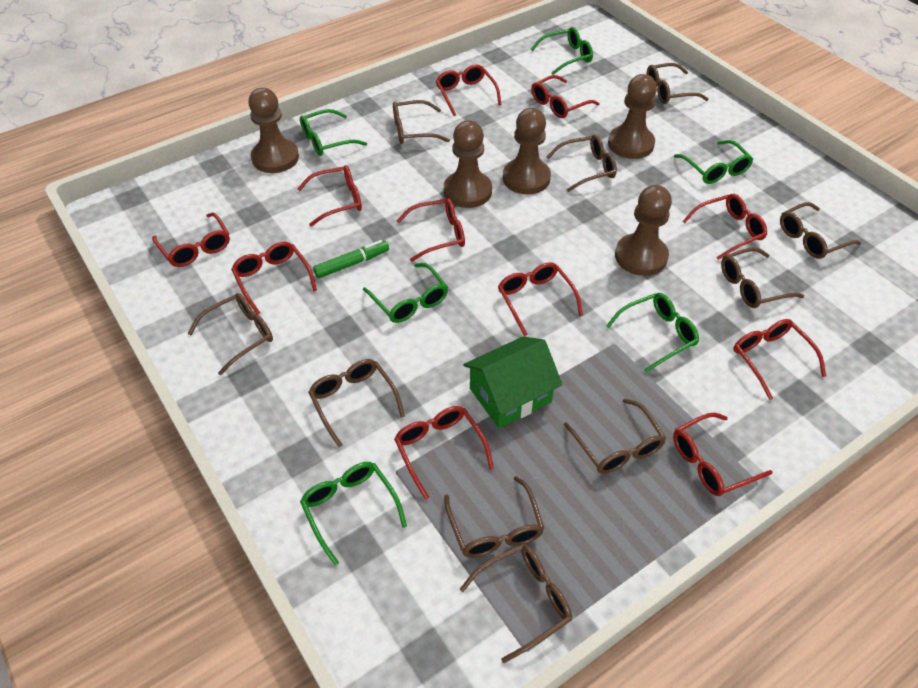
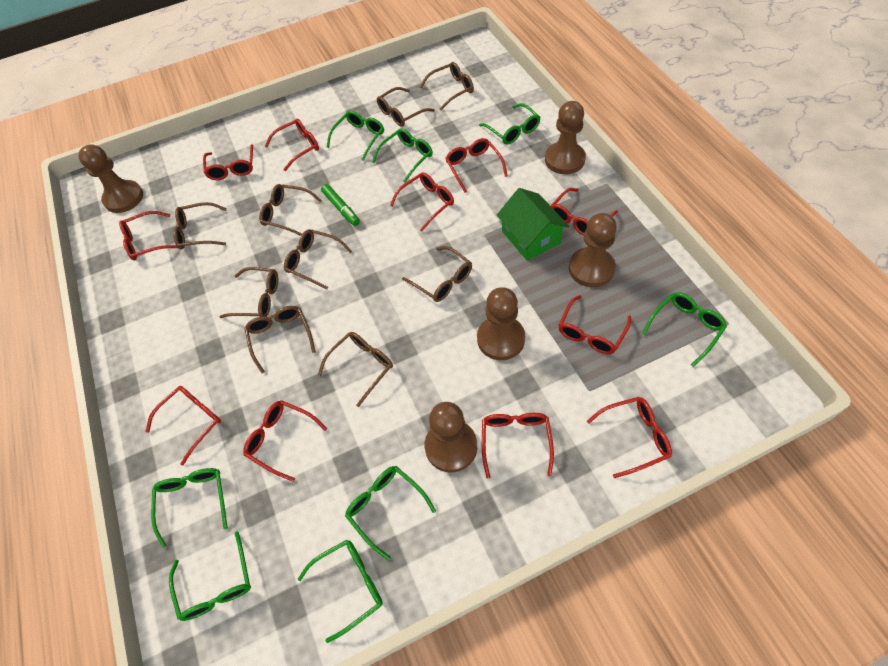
brown glasses: 10 -> 9
green glasses: 6 -> 8

